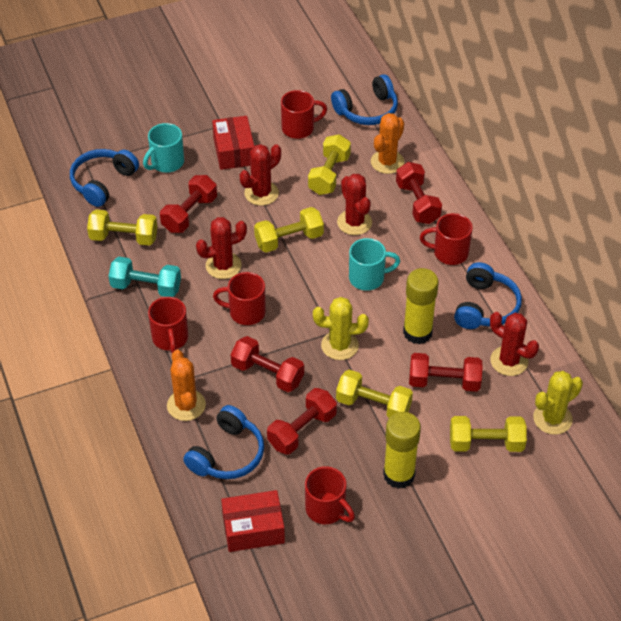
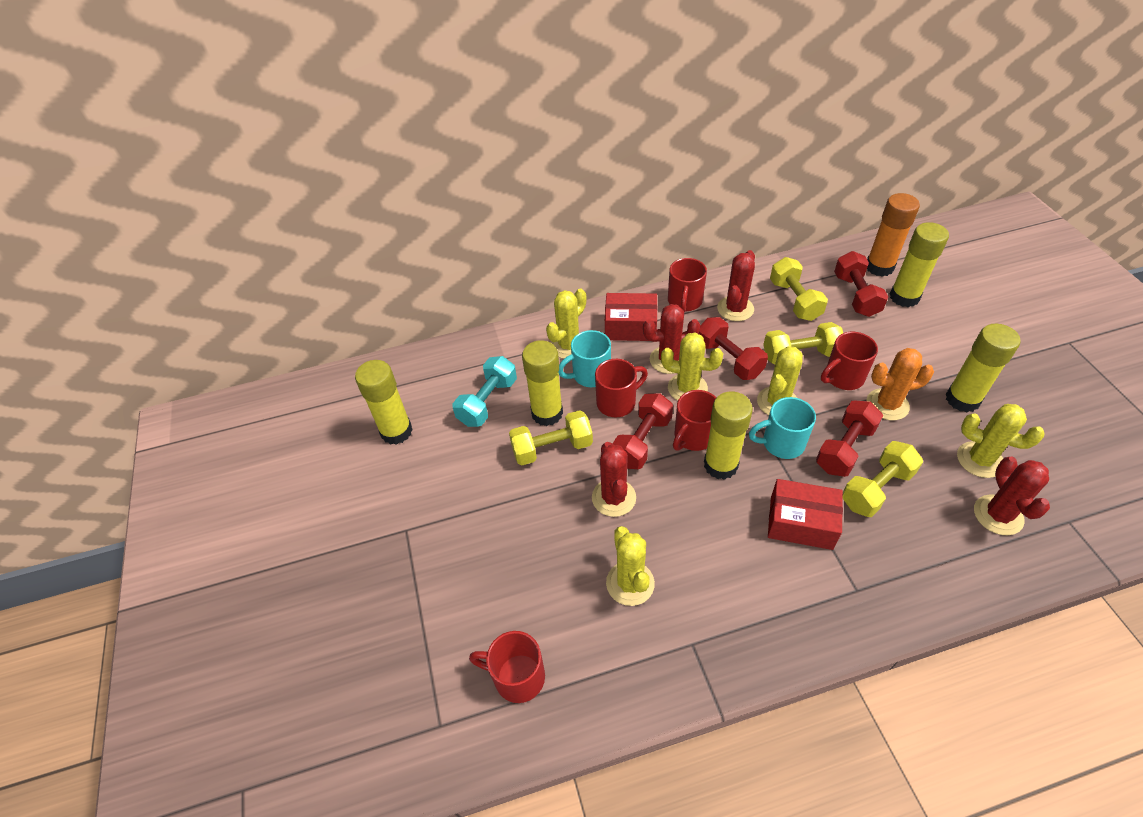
blue headphones: 4 -> 0
orange cactus: 2 -> 1
orange glue stick: 0 -> 1
red dumbbell: 5 -> 4
yellow cactus: 2 -> 5
yellow dumbbell: 5 -> 4
yellow glue stick: 2 -> 5

